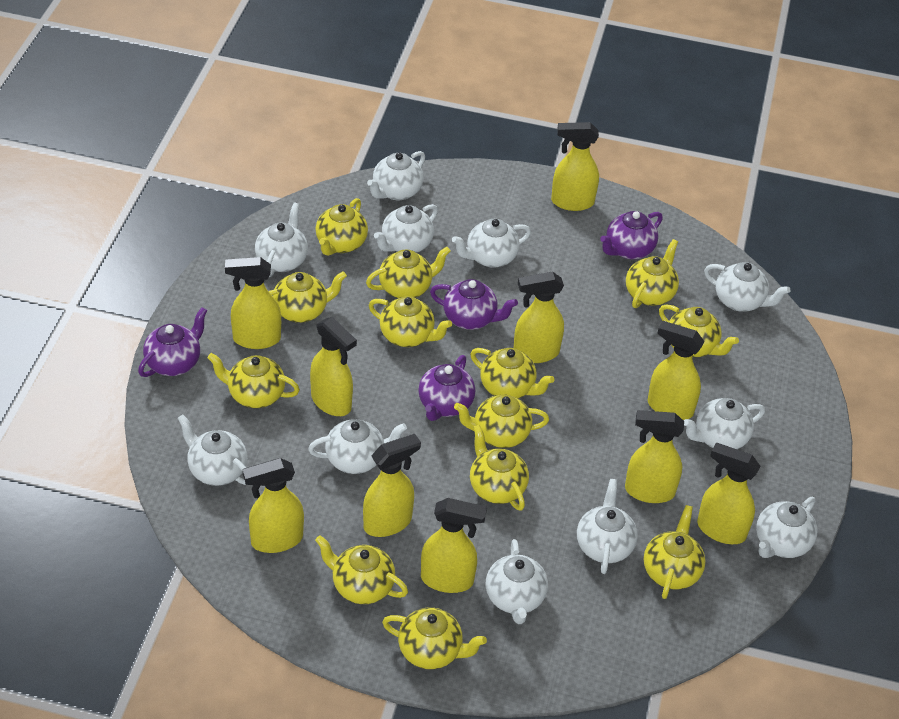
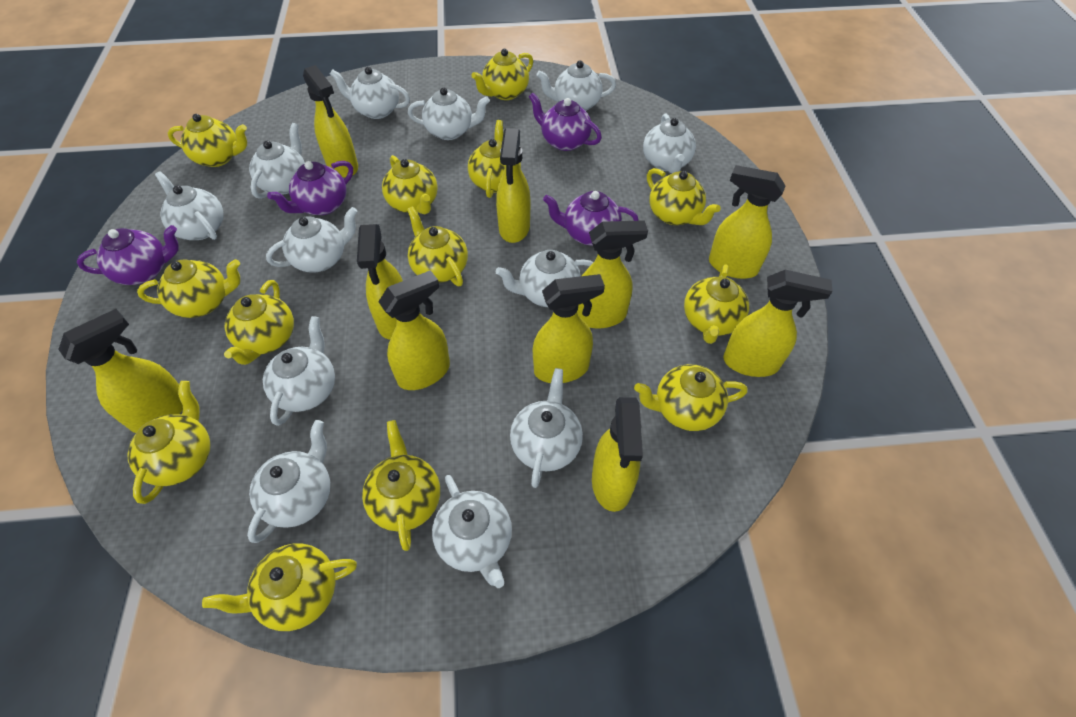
white teapot: 11 -> 12

